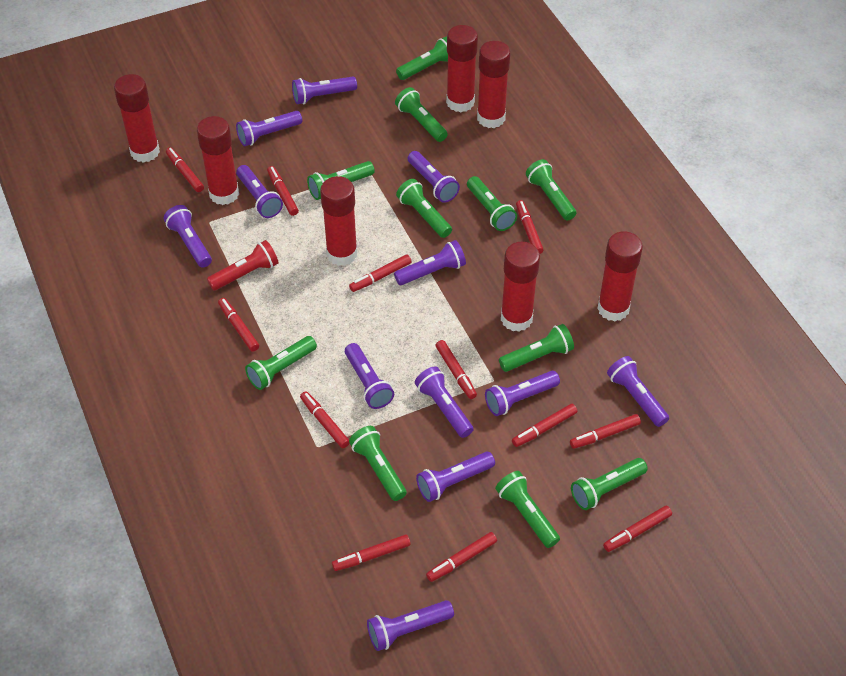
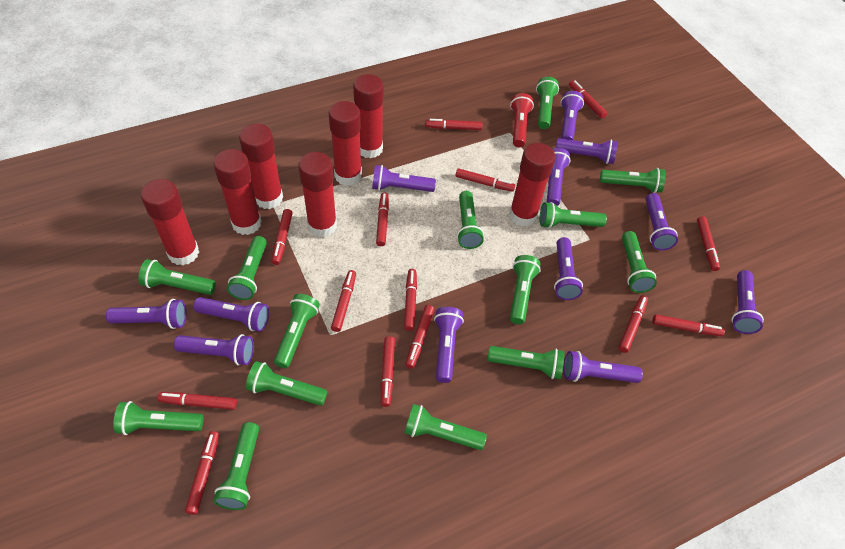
green flashlight: 11 -> 14
red marker: 12 -> 14

